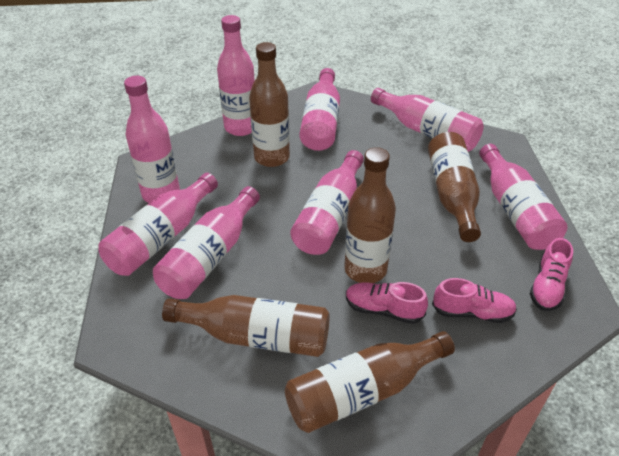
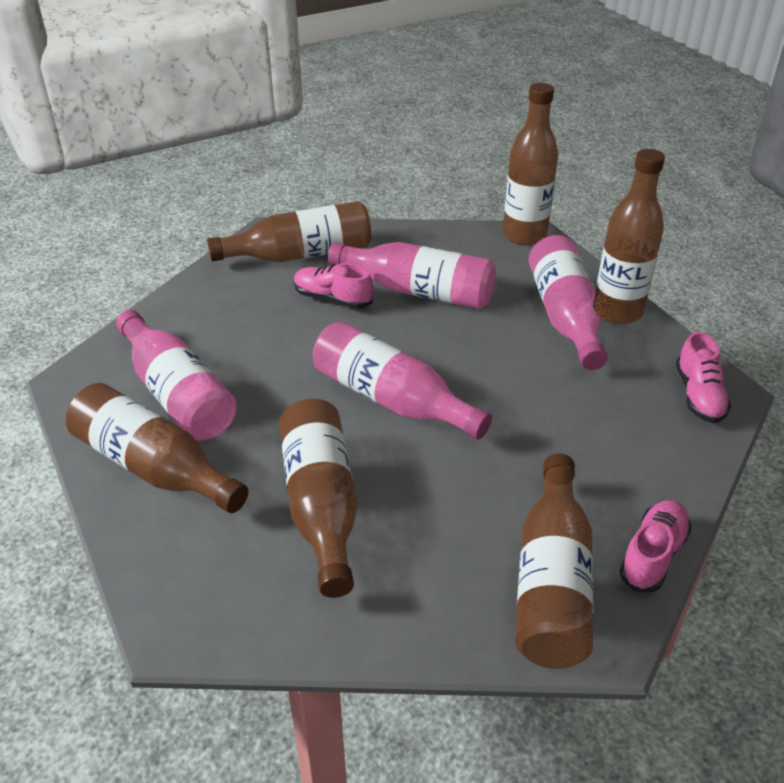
brown bottle: 5 -> 6
pink bottle: 8 -> 4

